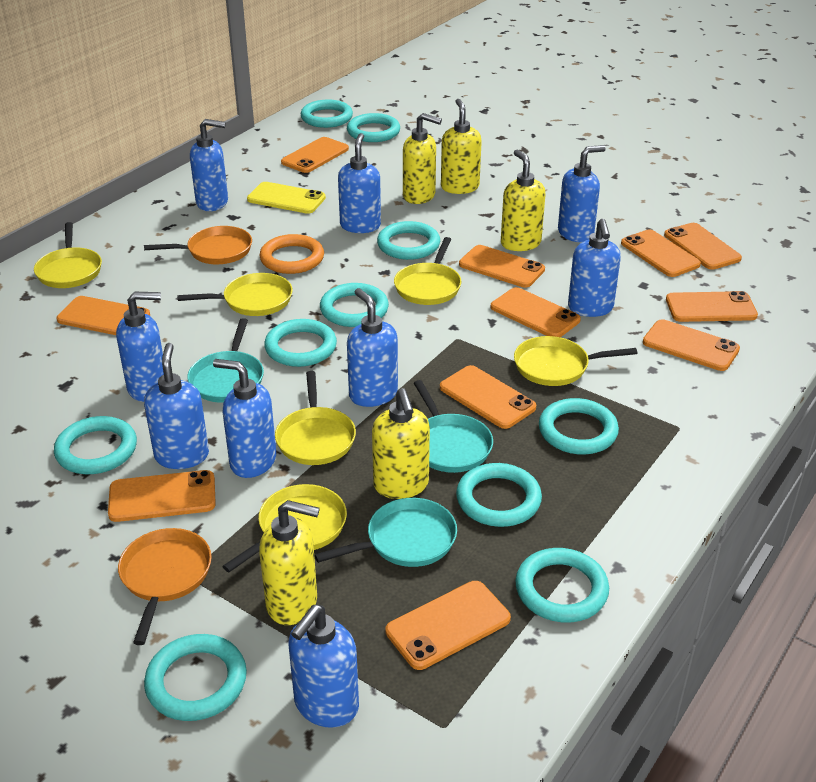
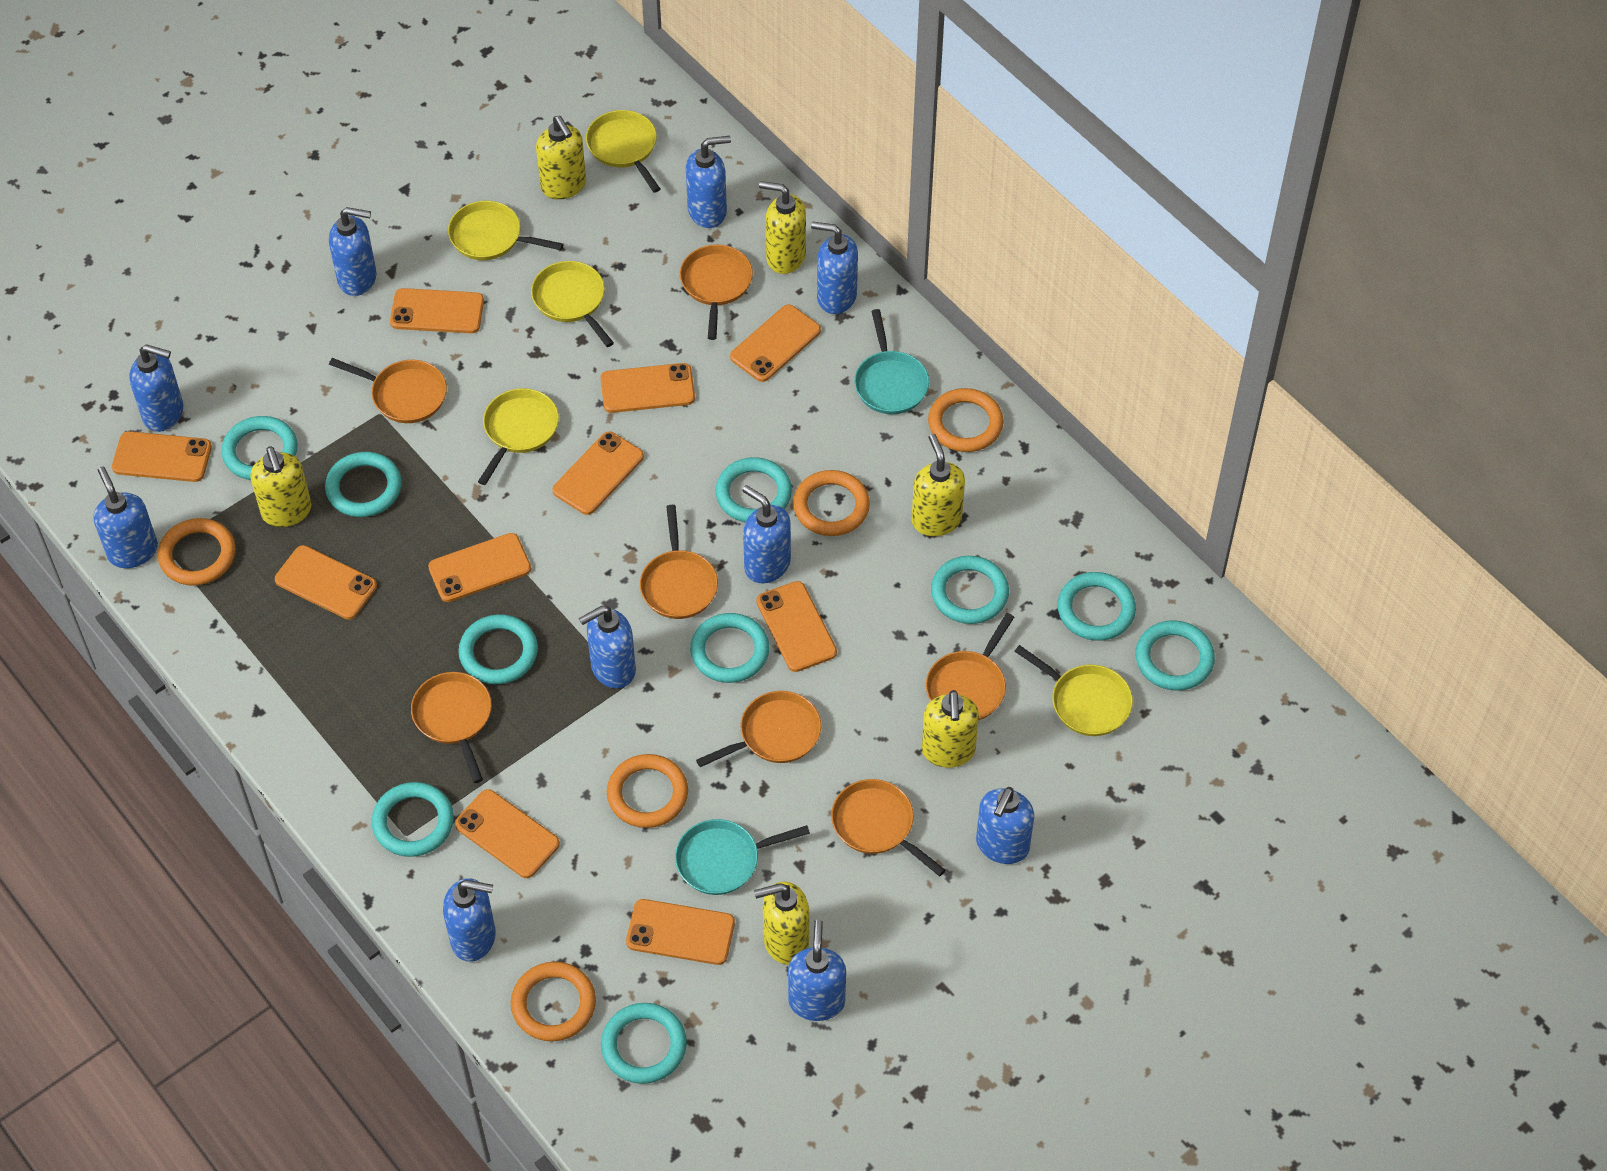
blue soap dispenser: 9 -> 10
orange pan: 2 -> 7
orange phone: 11 -> 10
orange ring: 1 -> 5
turquoise pan: 3 -> 2
yellow pan: 6 -> 5
yellow phone: 1 -> 0
yellow soap dispenser: 5 -> 6

